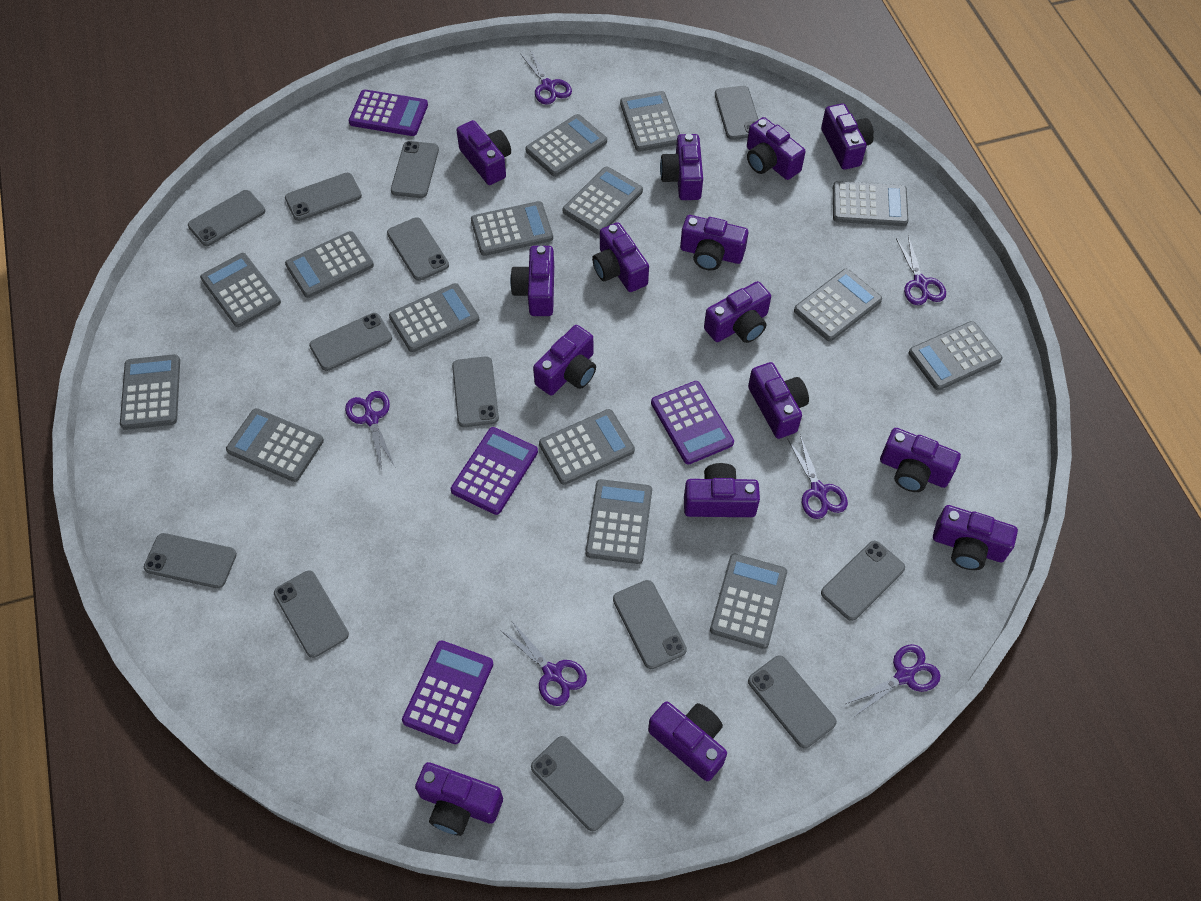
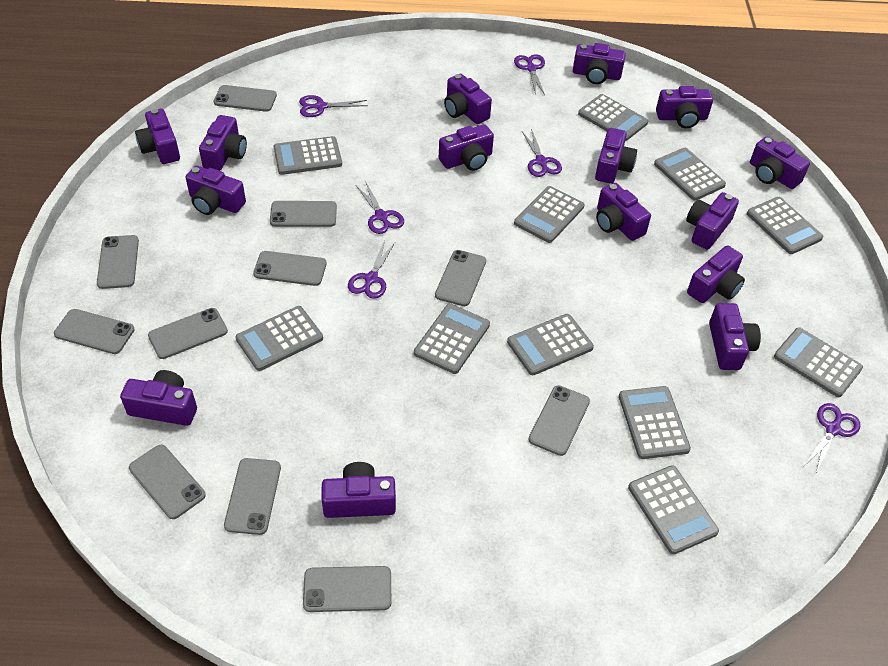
grey calculator: 15 -> 11
grey phone: 13 -> 11
purple calculator: 4 -> 0

